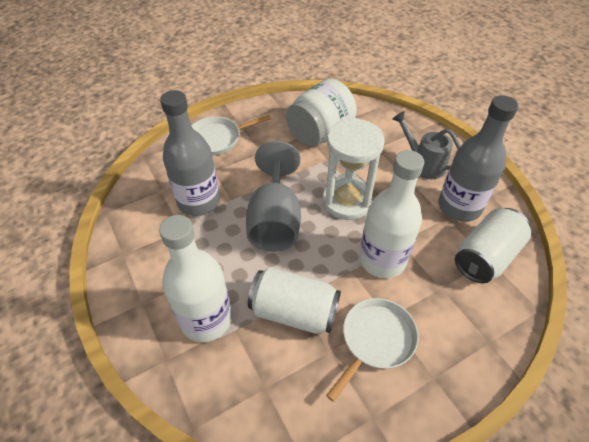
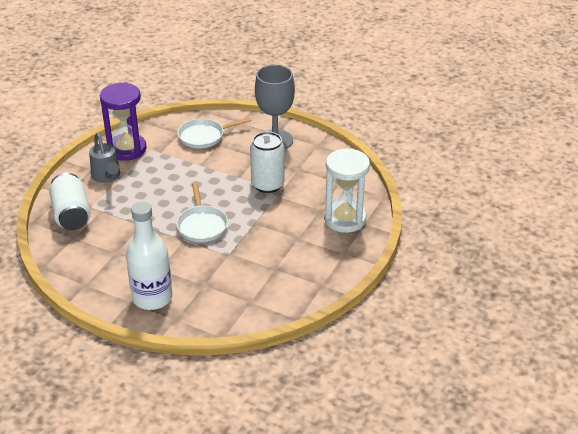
grey bottle: 2 -> 0
purple hourglass: 0 -> 1
white bottle: 2 -> 1
white jar: 1 -> 0

